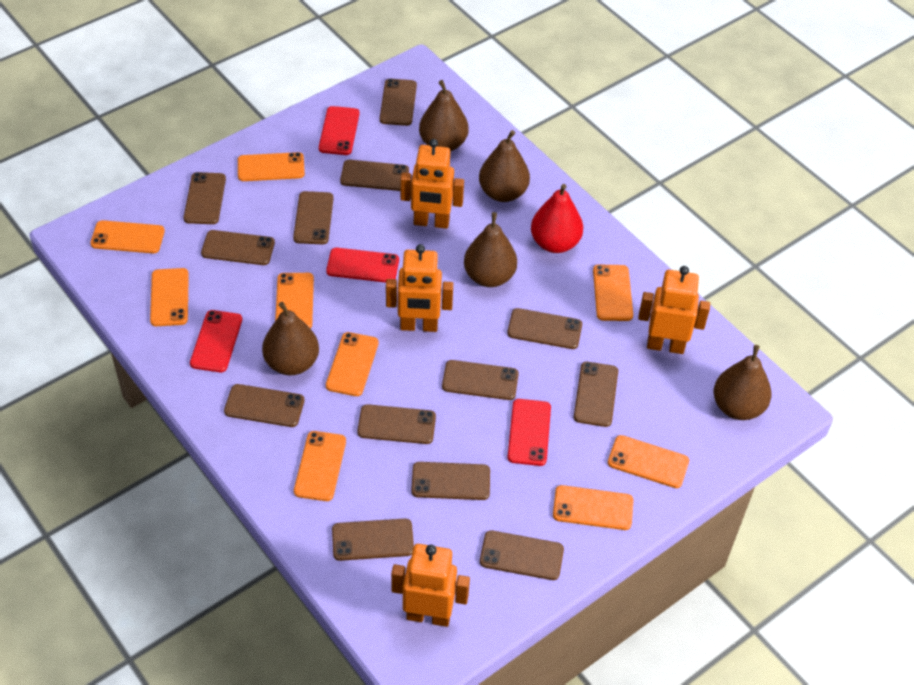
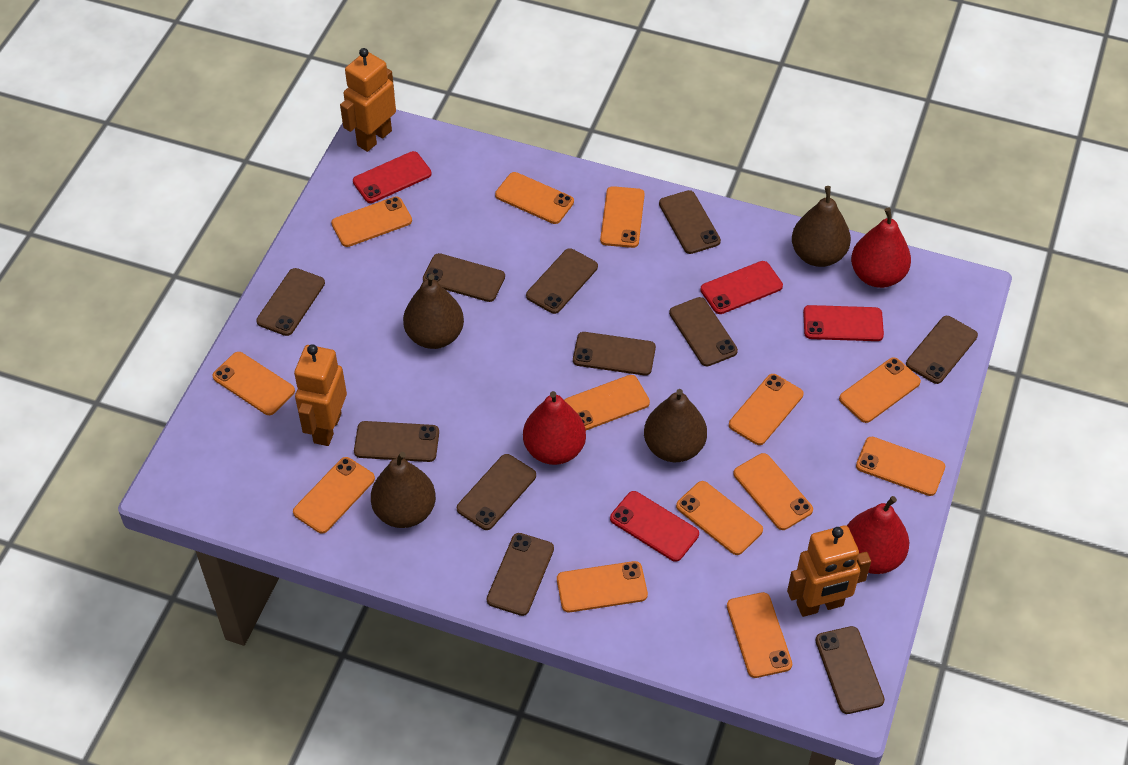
brown pear: 5 -> 4
brown phone: 13 -> 11
orange phone: 9 -> 13
orange robot: 4 -> 3
red pear: 1 -> 3

